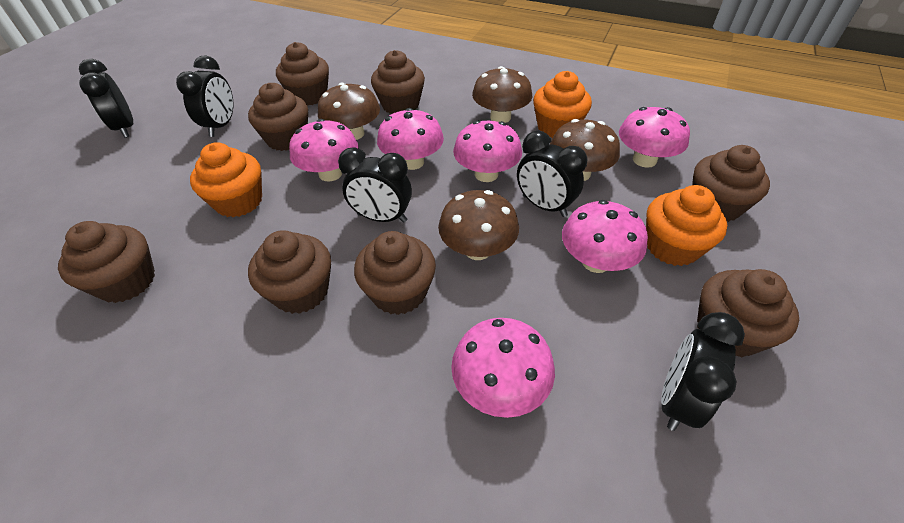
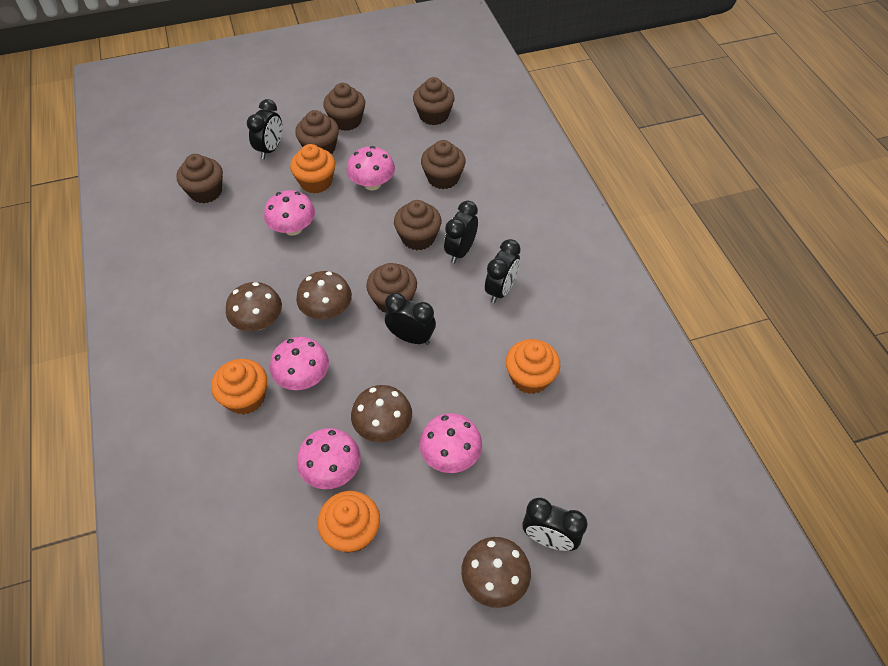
brown cupcake: 8 -> 7
orange cupcake: 3 -> 4
pink mushroom: 6 -> 5

